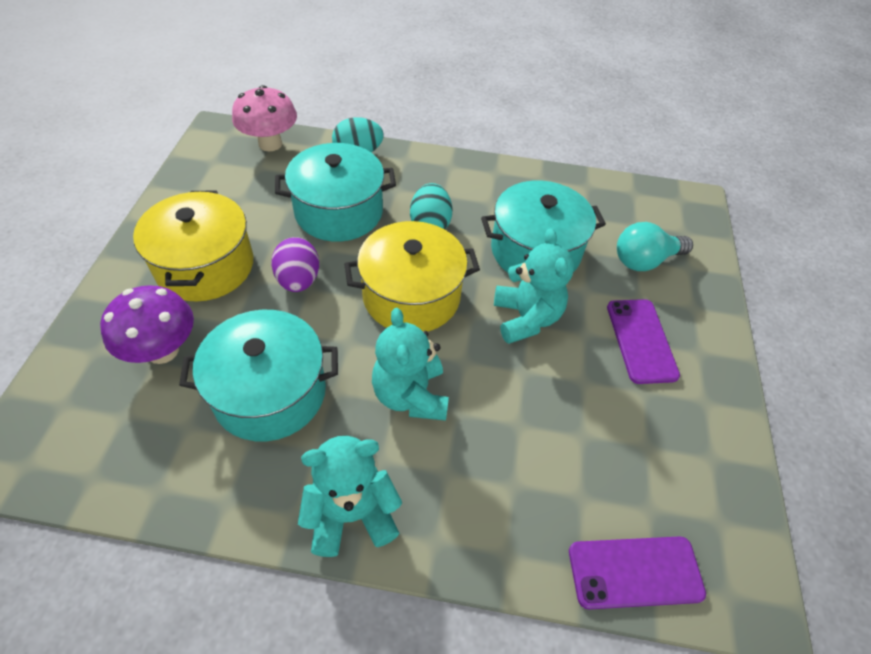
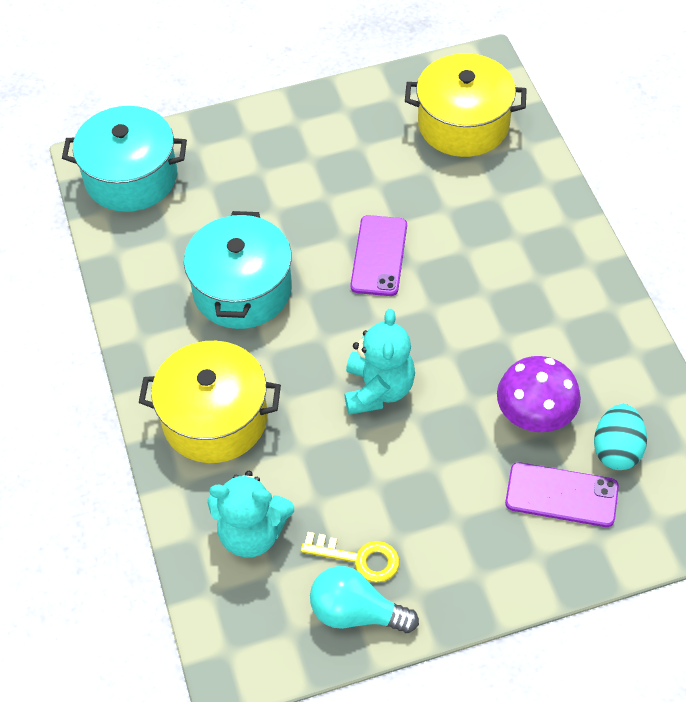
pink mushroom: 1 -> 0
purple egg: 1 -> 0
turquoise egg: 2 -> 1
turquoise pot: 3 -> 2
turquoise teddy bear: 3 -> 2
yellow key: 0 -> 1

